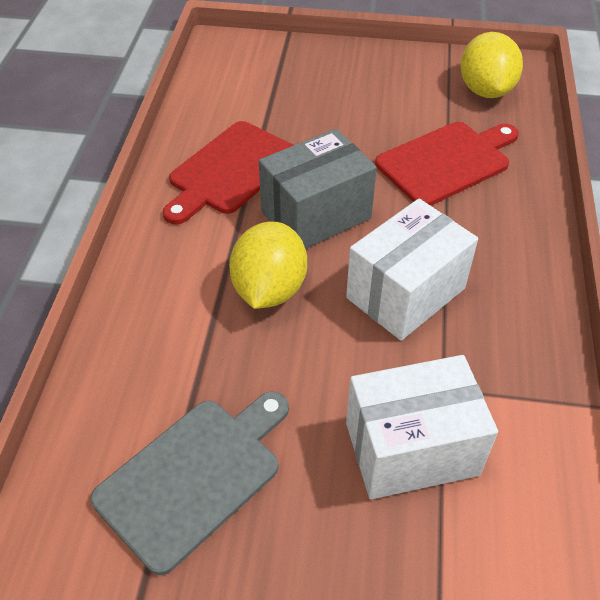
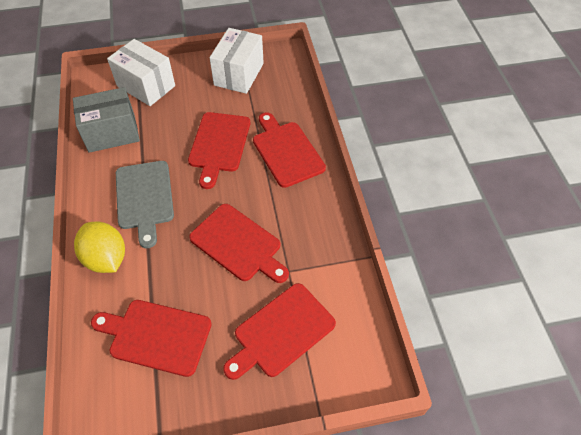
red cutting board: 2 -> 5
yellow lemon: 2 -> 1

